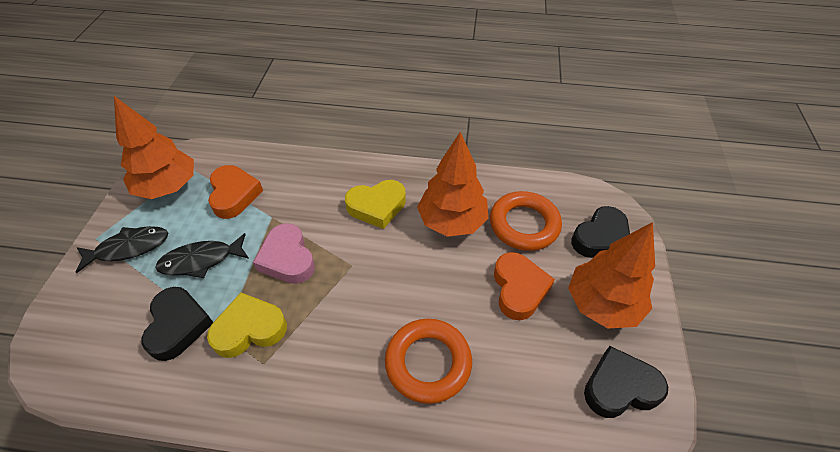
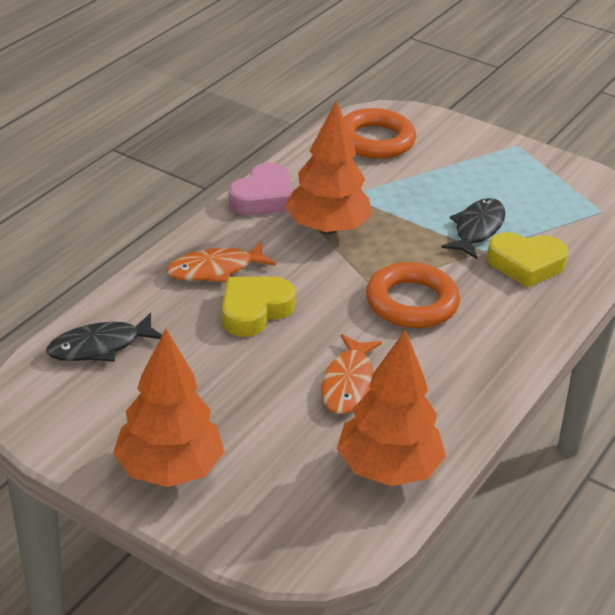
black heart: 3 -> 0
orange fish: 0 -> 2
orange heart: 2 -> 0

